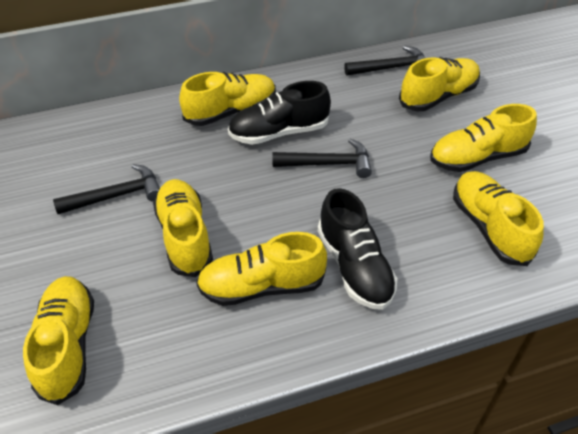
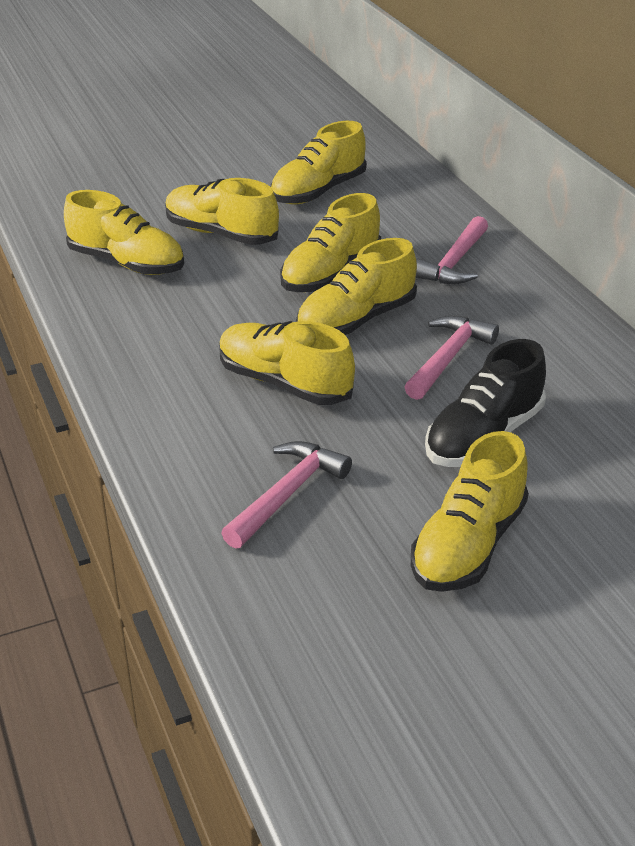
black hammer: 3 -> 0
black shoe: 2 -> 1
pink hammer: 0 -> 3

